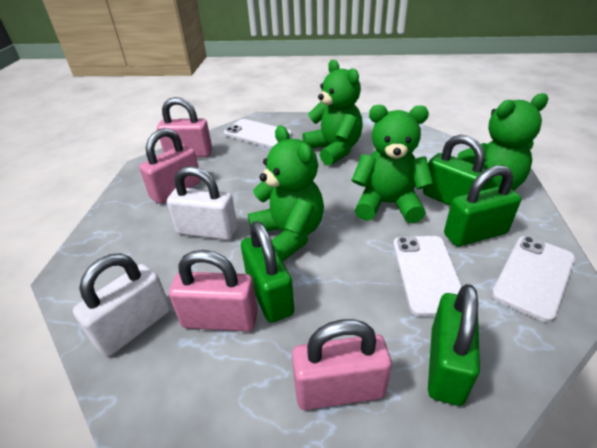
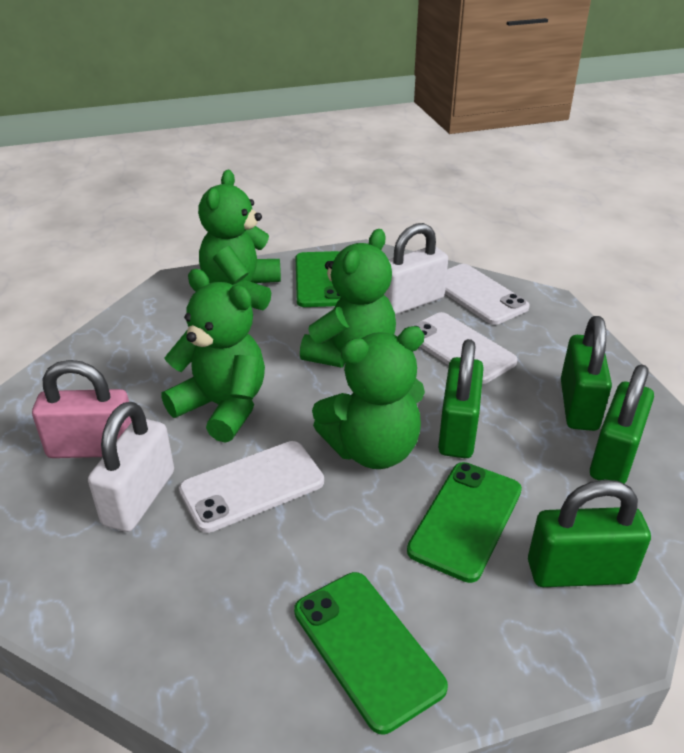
green phone: 0 -> 3
pink padlock: 4 -> 1

